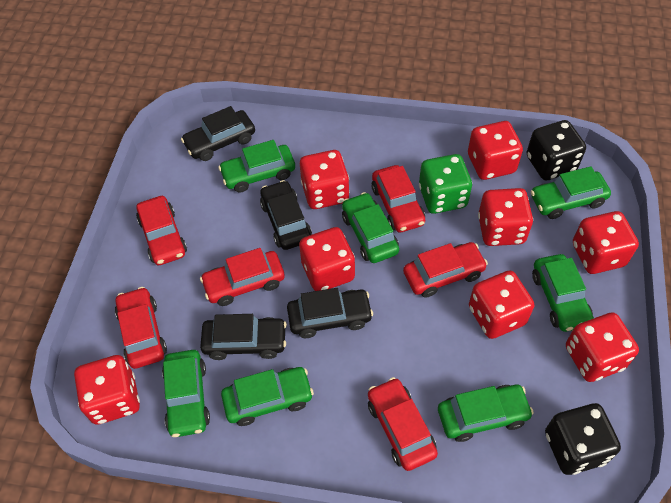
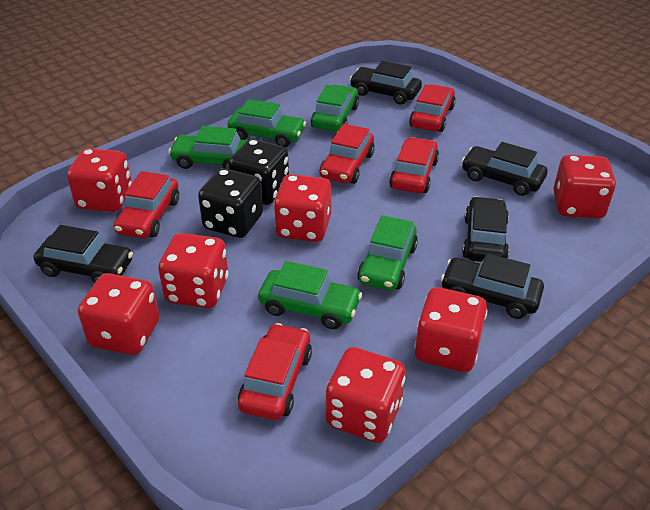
black car: 4 -> 5
green car: 7 -> 5
green dice: 1 -> 0
red car: 6 -> 5
red dice: 8 -> 7

